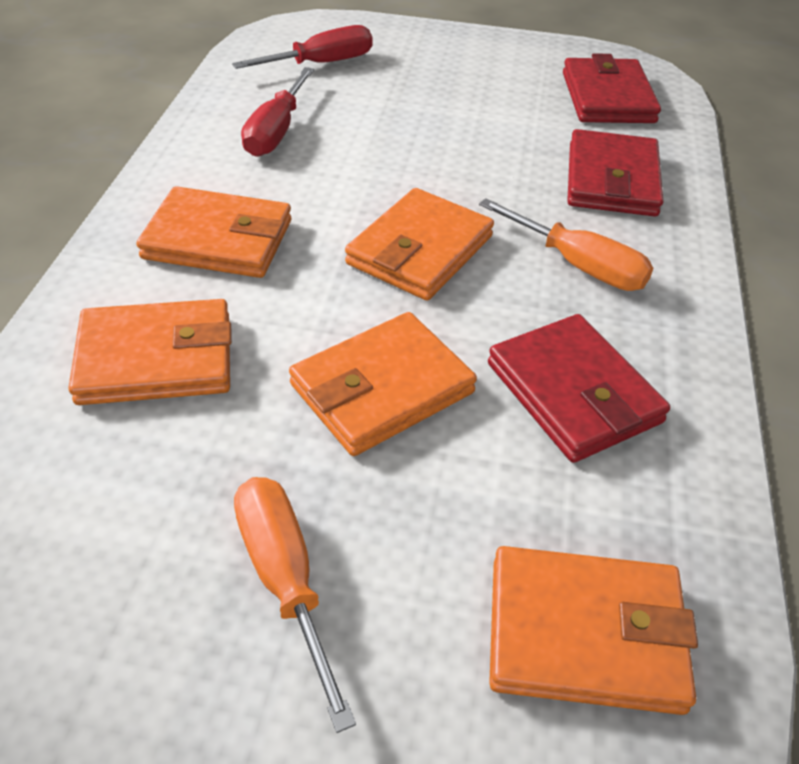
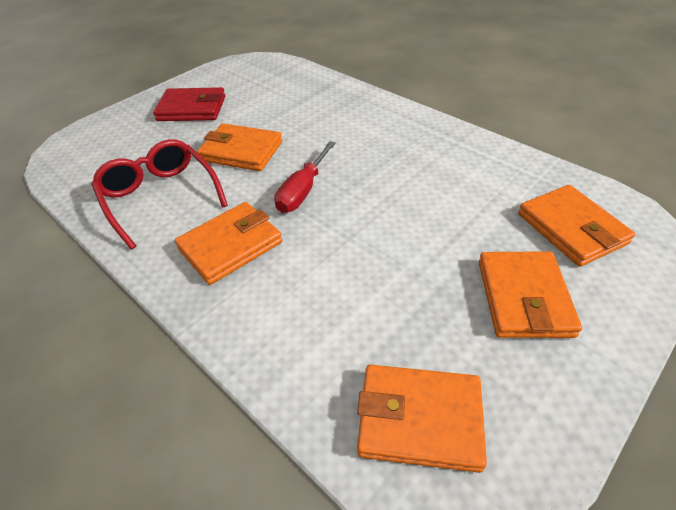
orange screwdriver: 2 -> 0
red glasses: 0 -> 1
red screwdriver: 2 -> 1
red wallet: 3 -> 1

